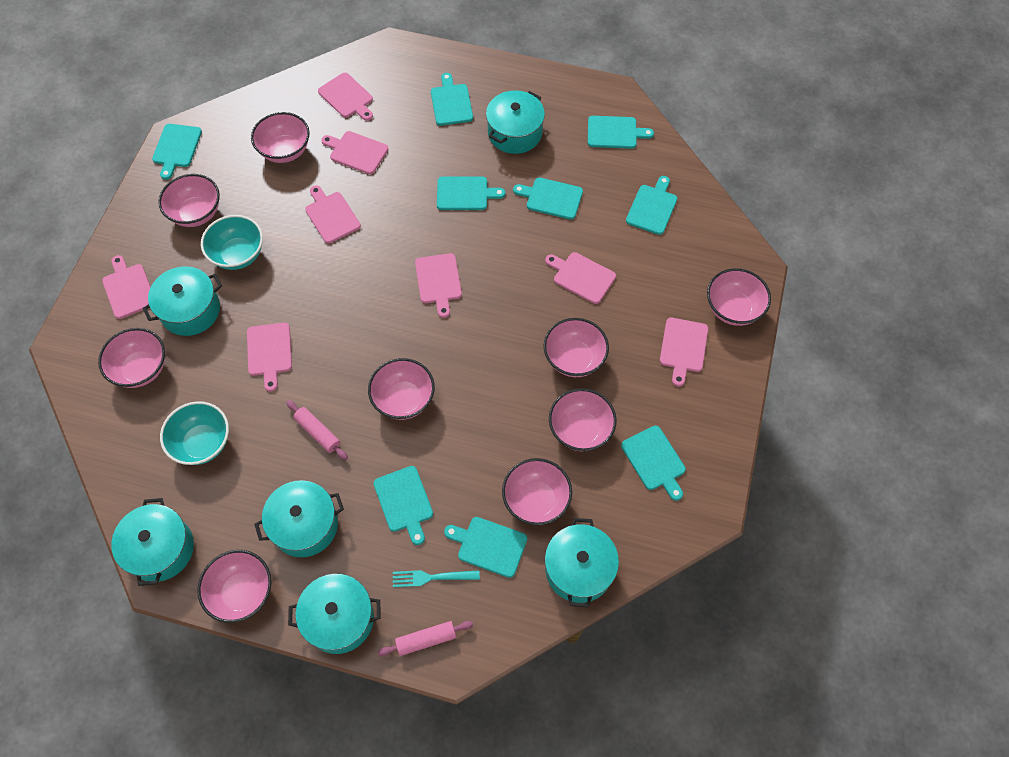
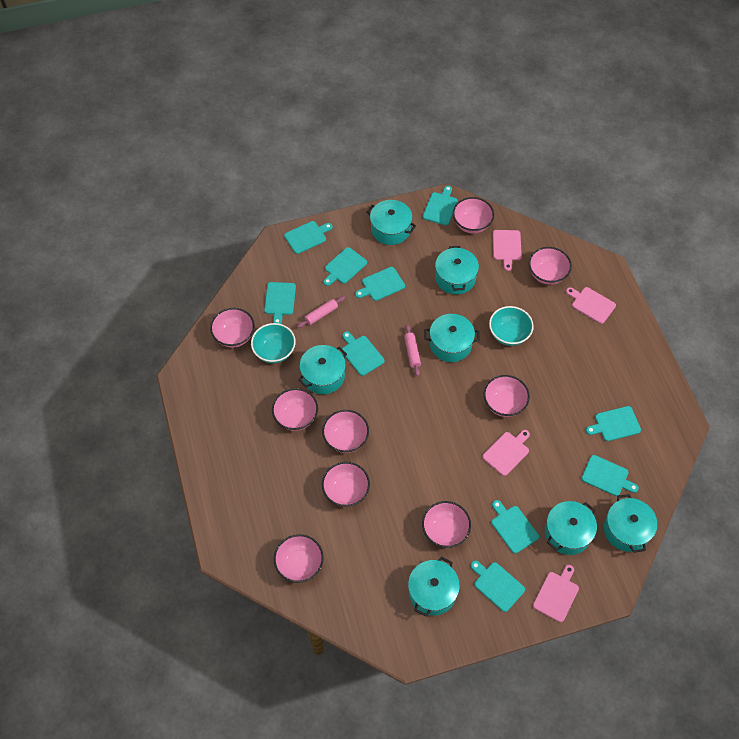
pink cutting board: 8 -> 4
turquoise cutting board: 9 -> 10
turquoise fork: 1 -> 0
turquoise pot: 6 -> 7

